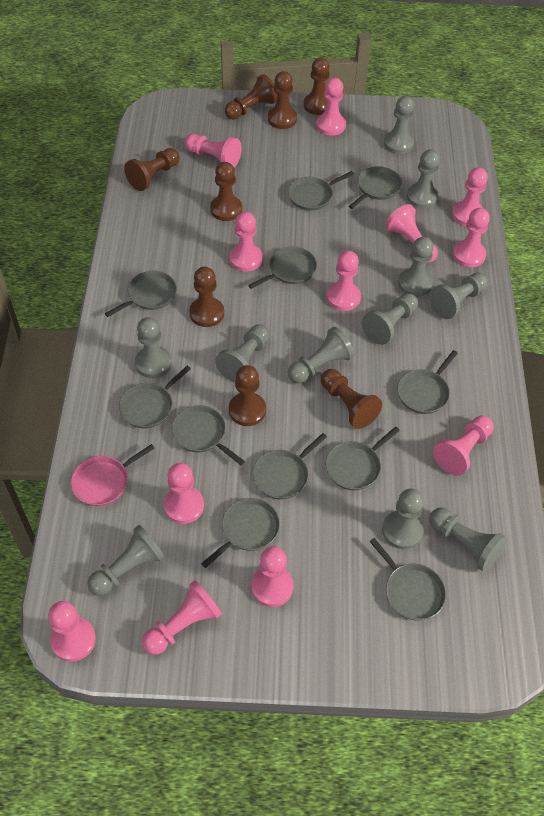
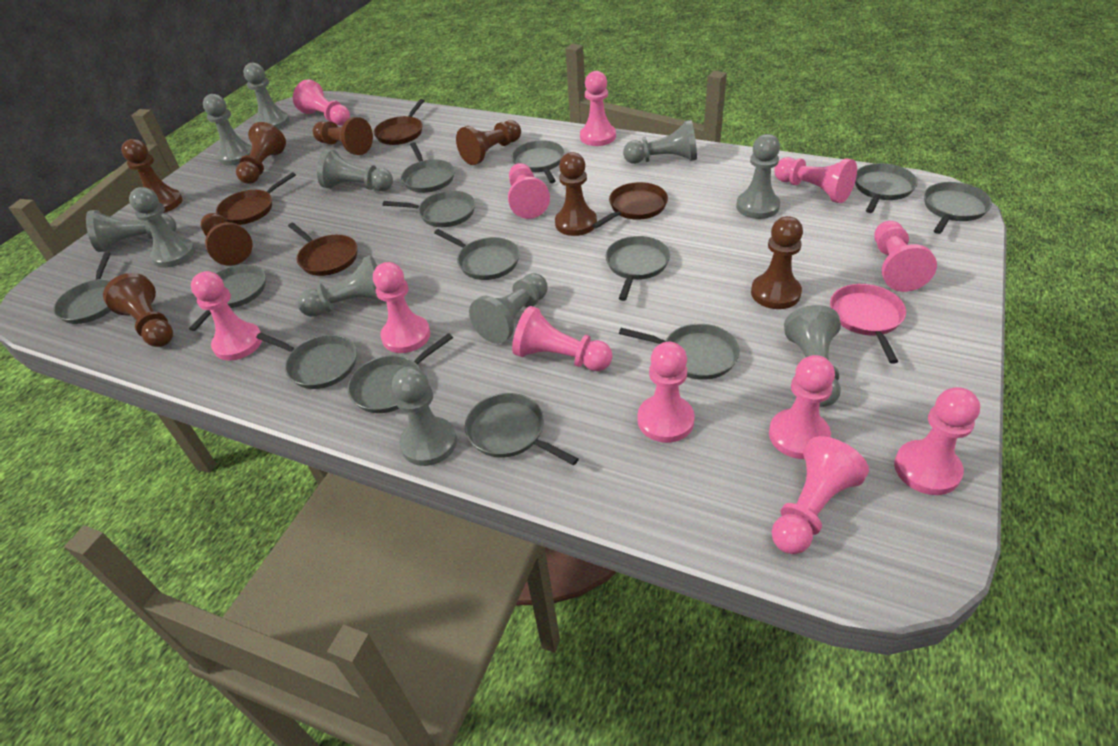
brown pan: 0 -> 4
grey pan: 11 -> 13

